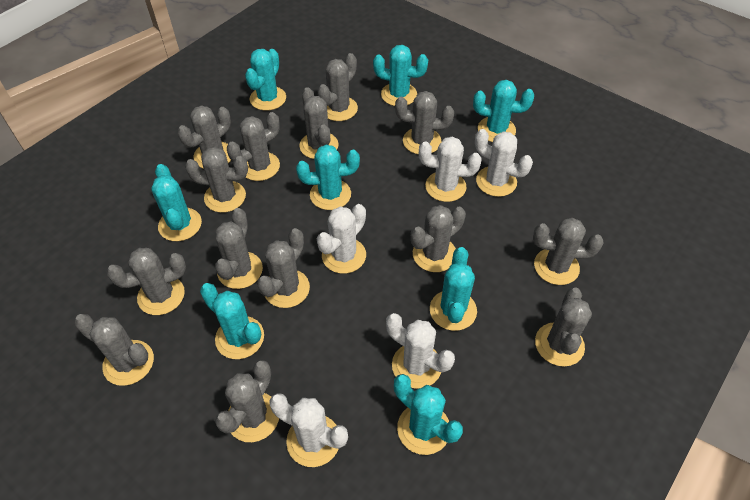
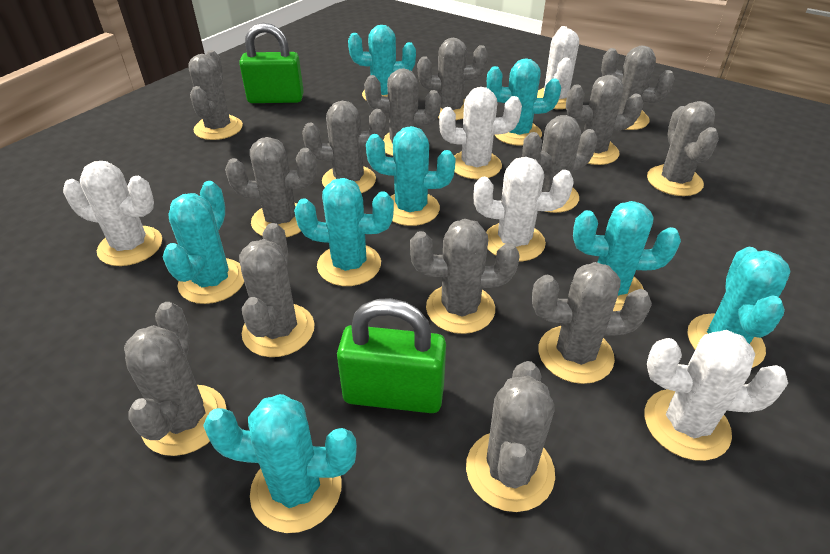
green padlock: 0 -> 2

